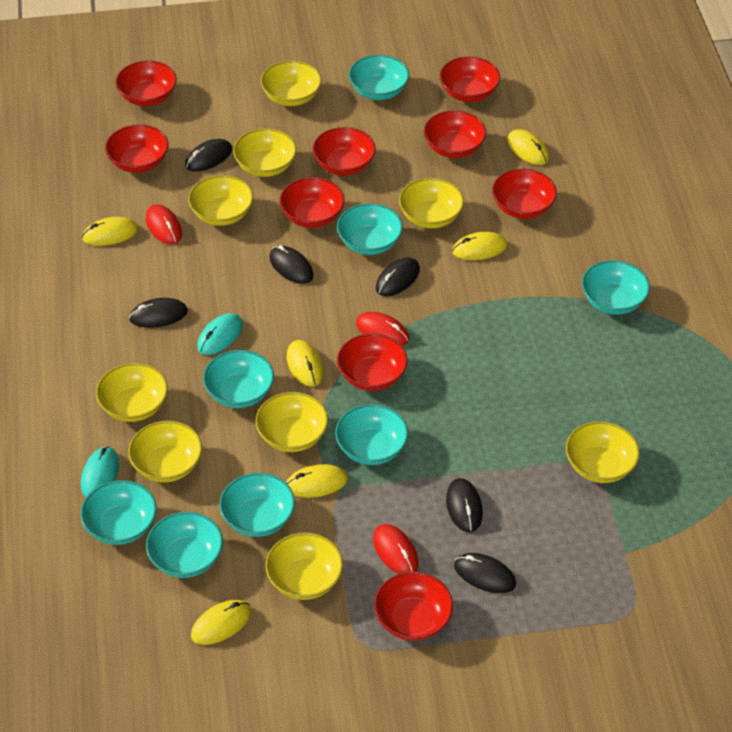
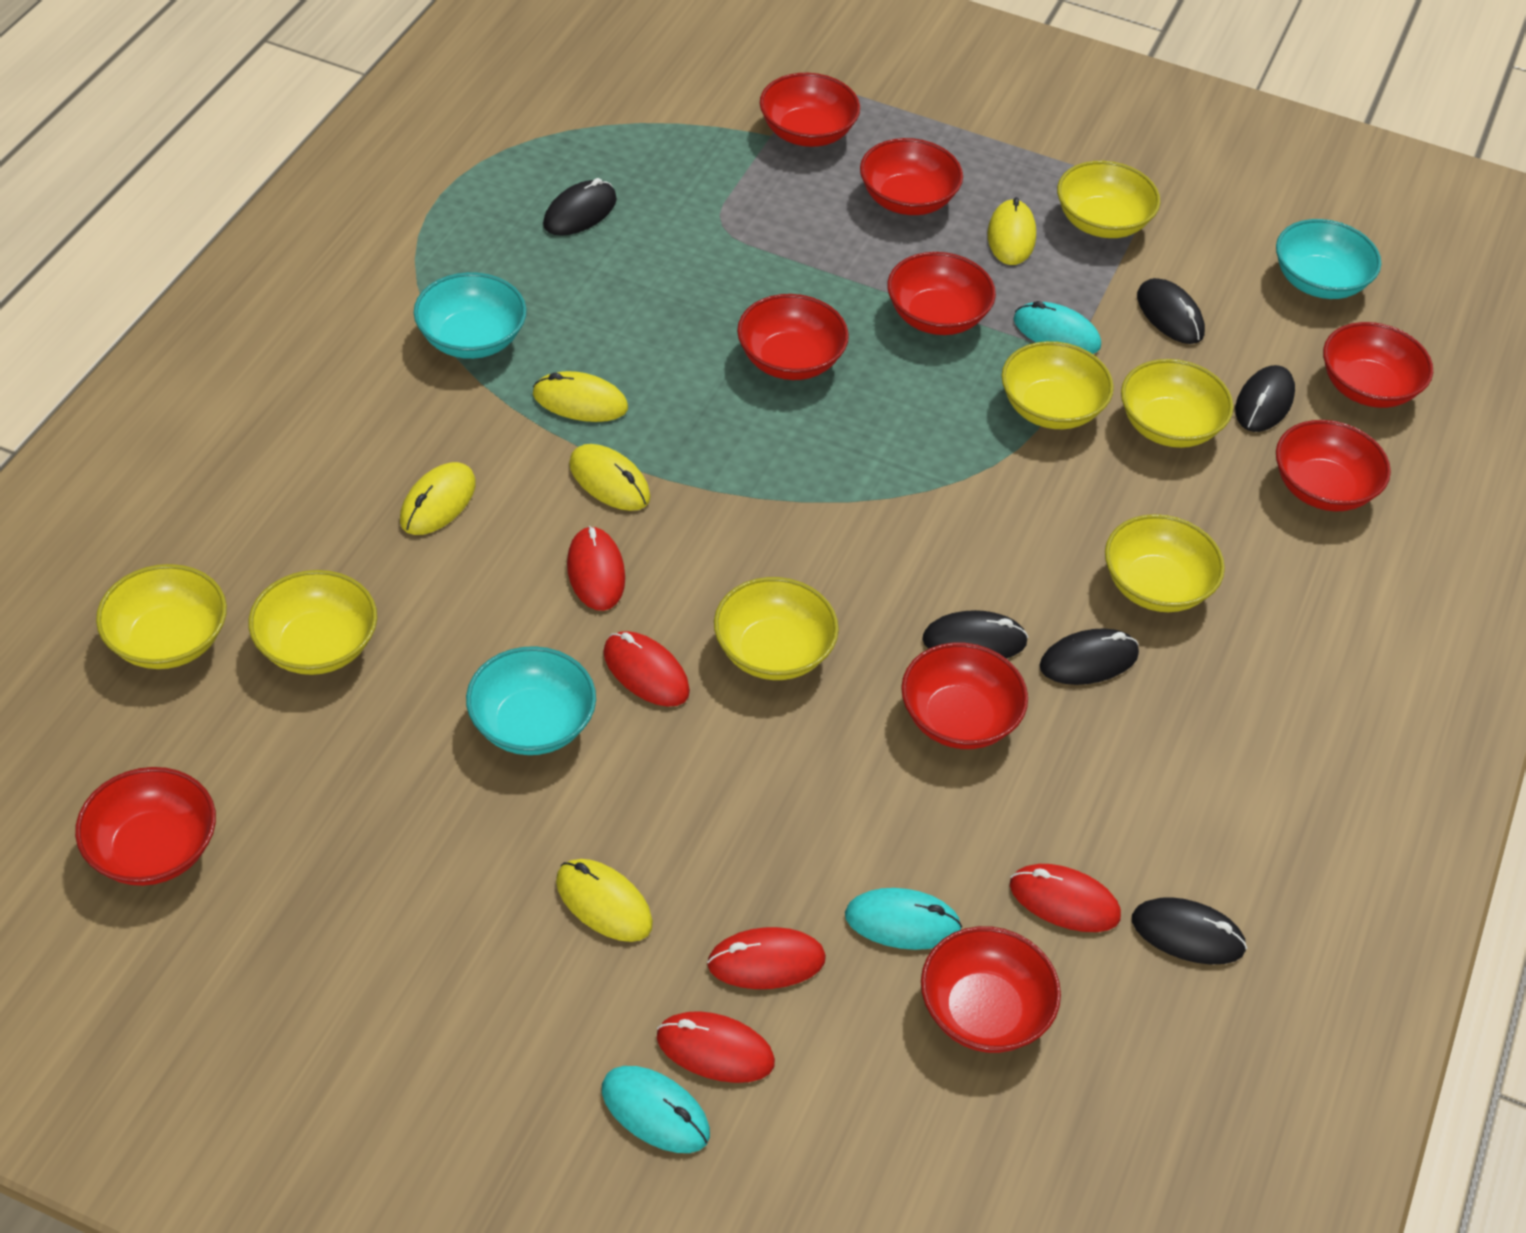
red mouse: 3 -> 5
turquoise bowl: 8 -> 3
turquoise mouse: 2 -> 3
yellow bowl: 9 -> 7
yellow mouse: 6 -> 5

